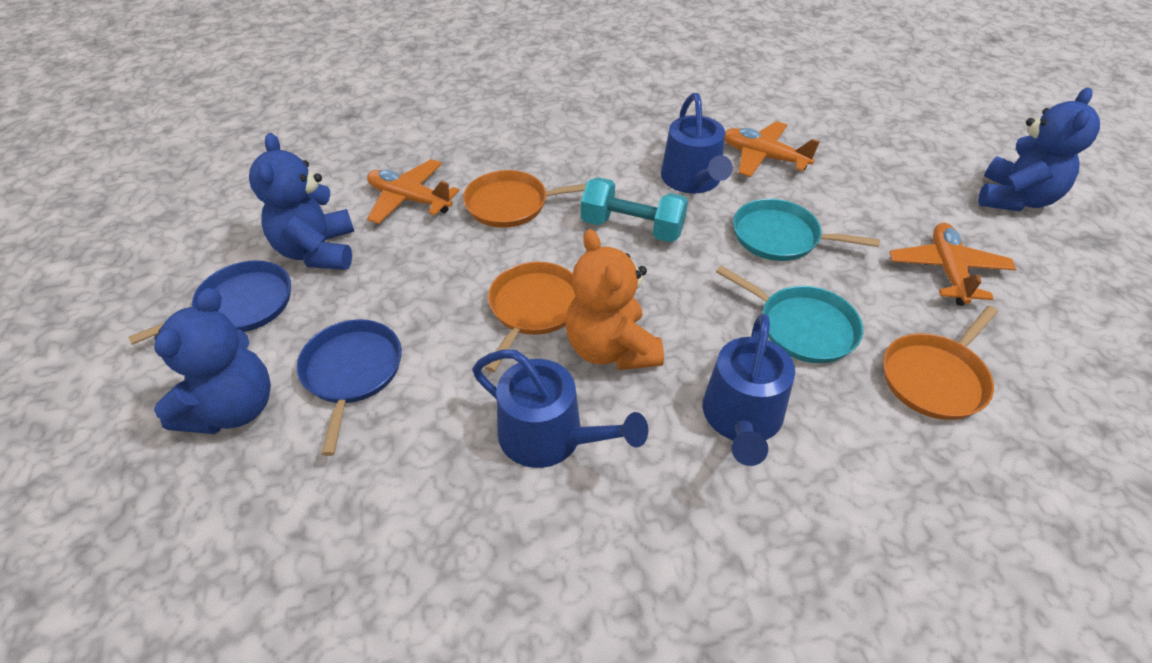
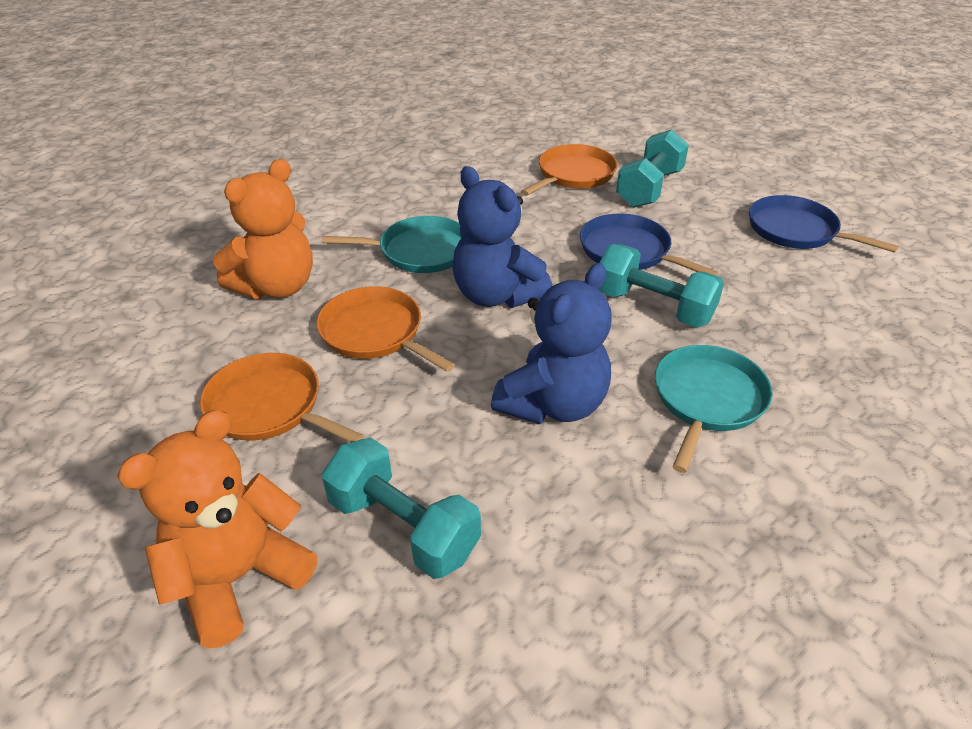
blue teddy bear: 3 -> 2
blue watering can: 3 -> 0
orange plane: 3 -> 0
orange teddy bear: 1 -> 2
turquoise dumbbell: 1 -> 3

